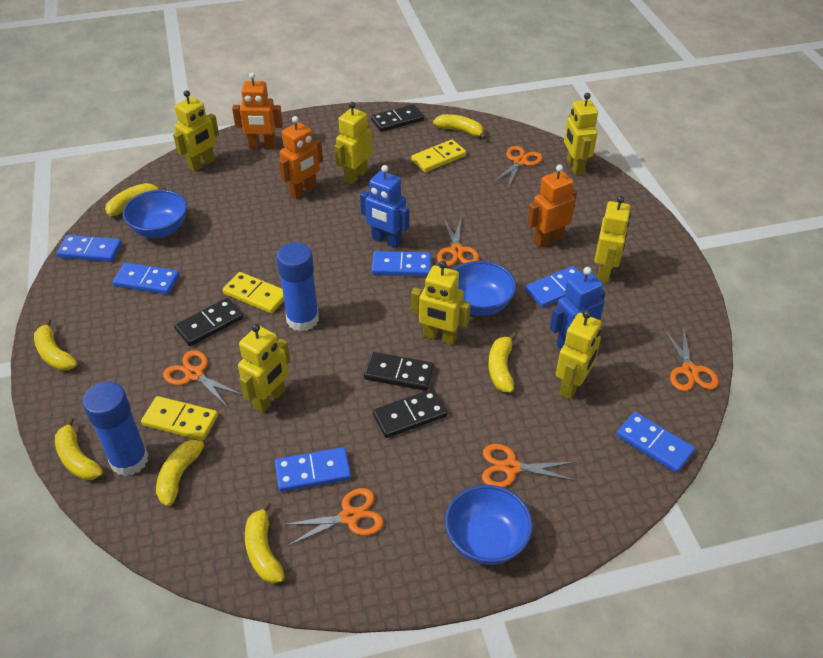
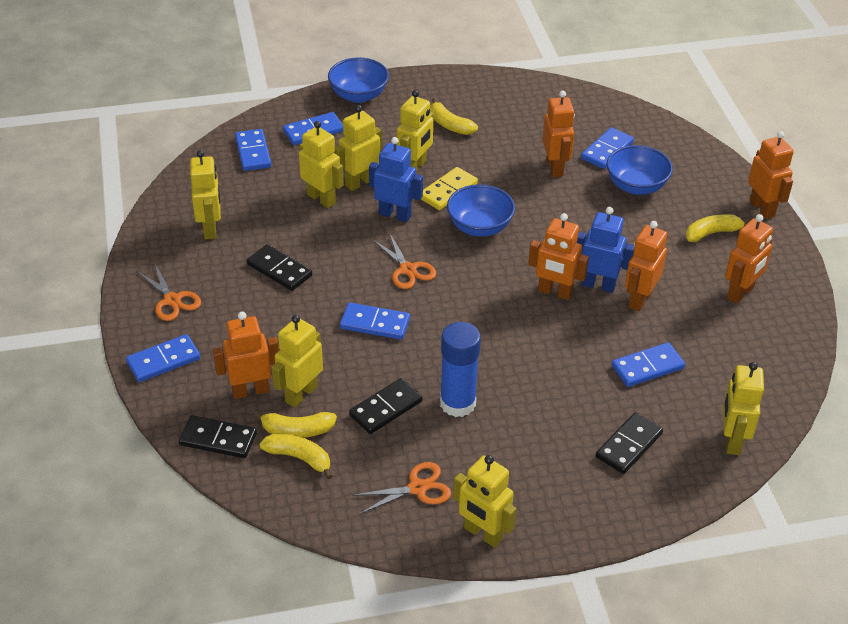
blue glue stick: 2 -> 1
orange robot: 3 -> 6
orange scissors: 6 -> 3
yellow banana: 7 -> 4
yellow domino: 3 -> 1

